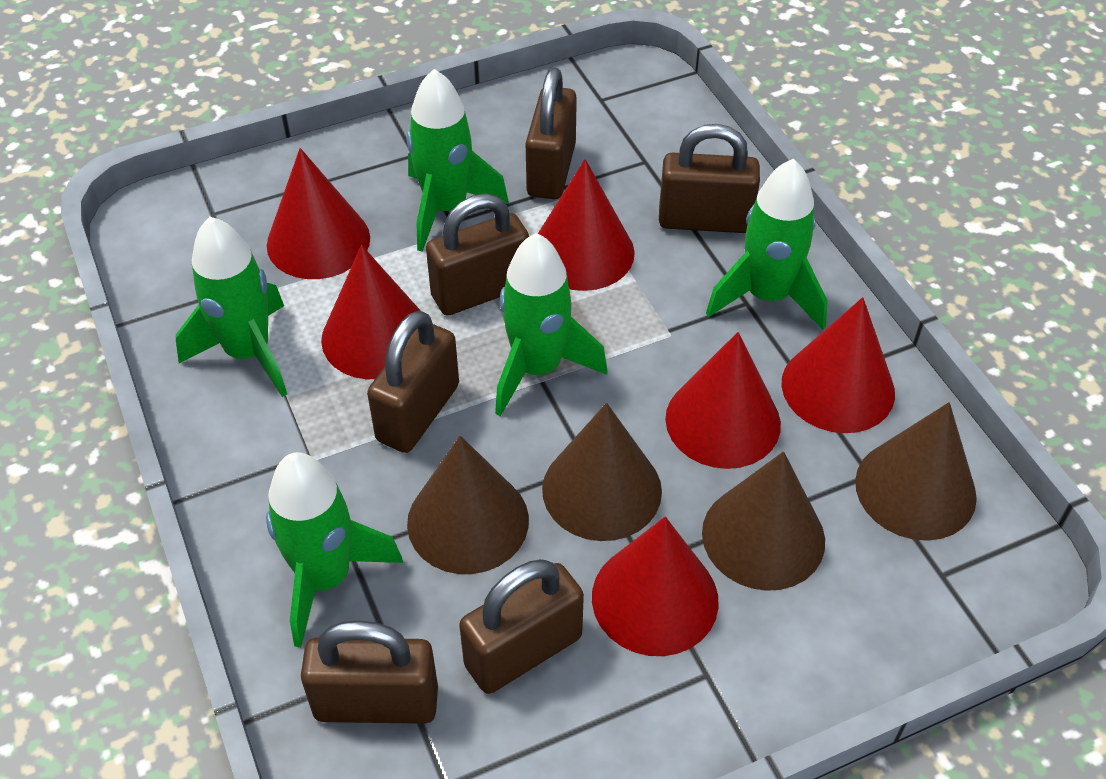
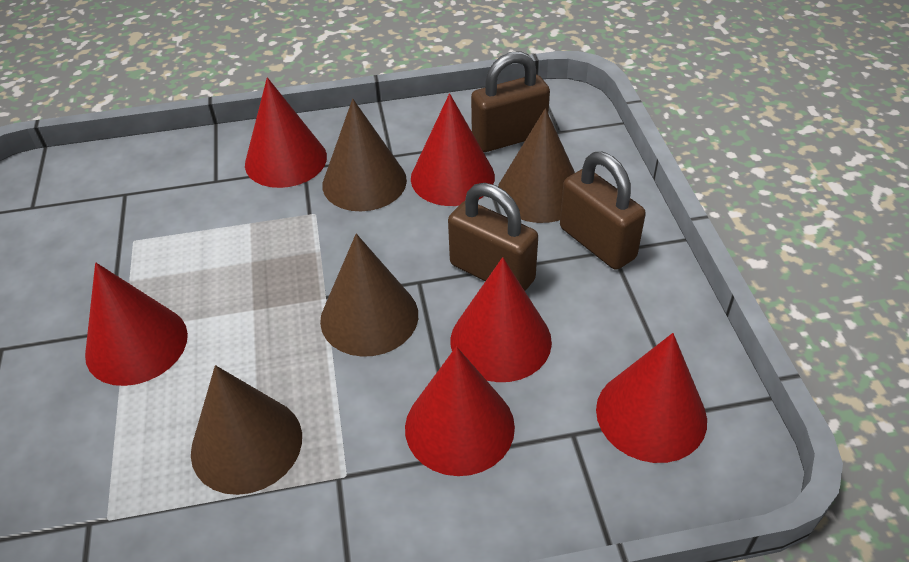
brown padlock: 6 -> 3
green rocket: 5 -> 0

